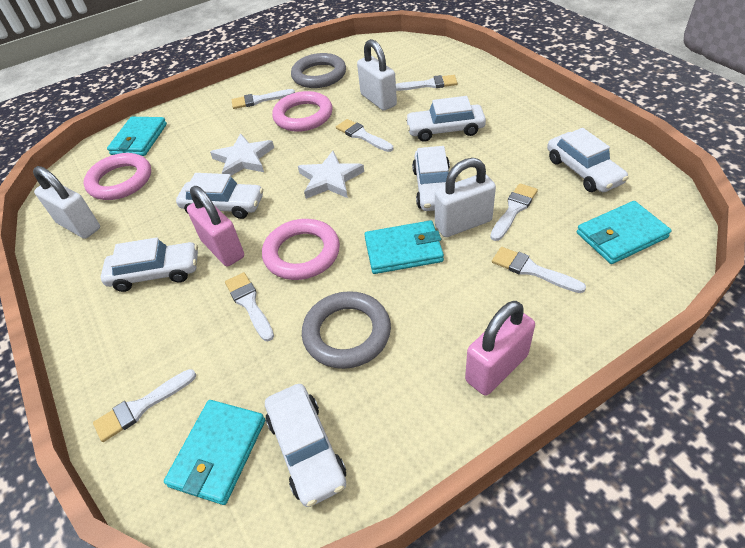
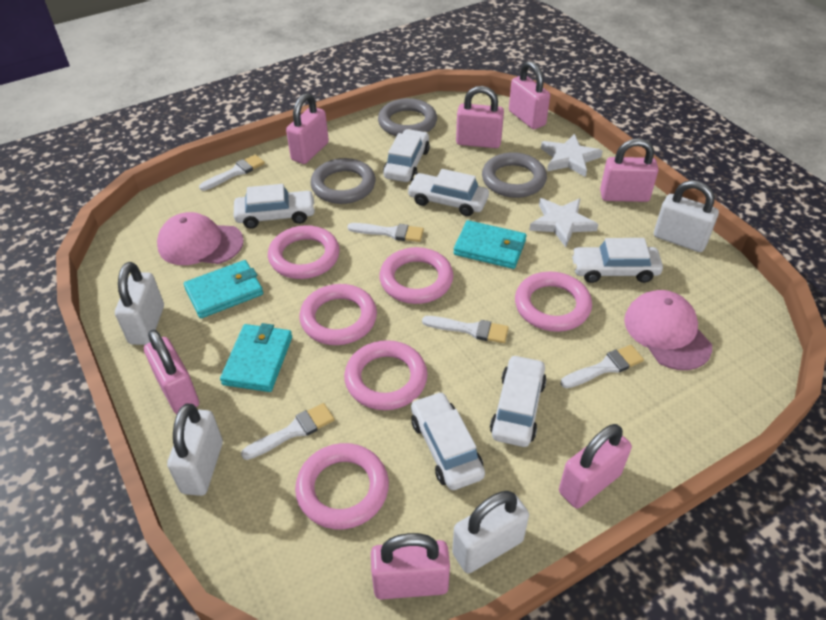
grey ring: 2 -> 3
pink cap: 0 -> 2
pink padlock: 2 -> 7
pink ring: 3 -> 6
turquoise wallet: 4 -> 3
white brush: 7 -> 5
white padlock: 3 -> 4

